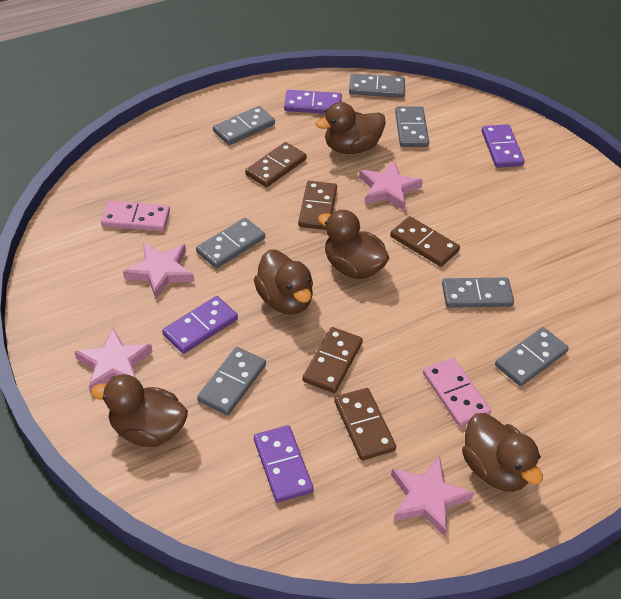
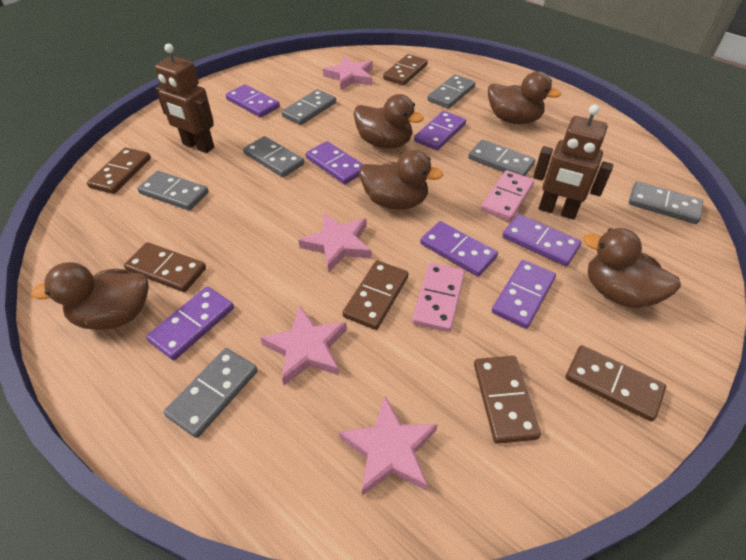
brown domino: 5 -> 6
brown robot: 0 -> 2
purple domino: 4 -> 7

